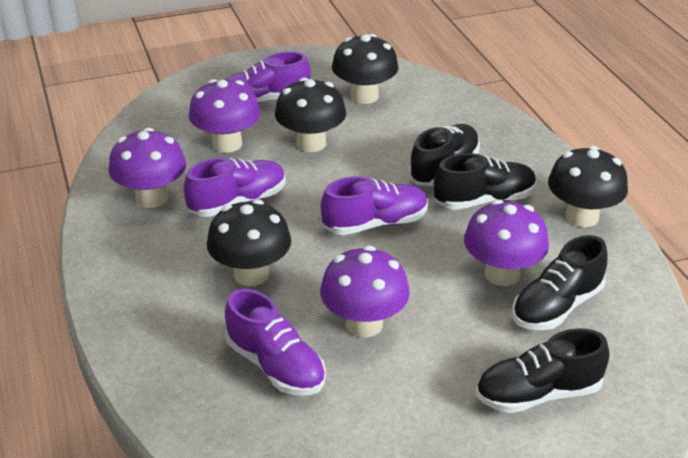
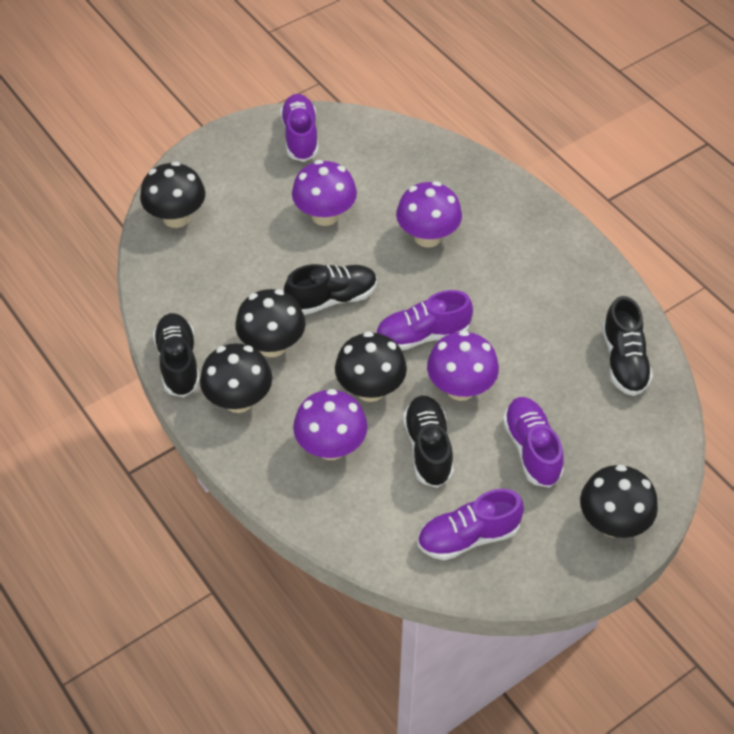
black mushroom: 4 -> 5

